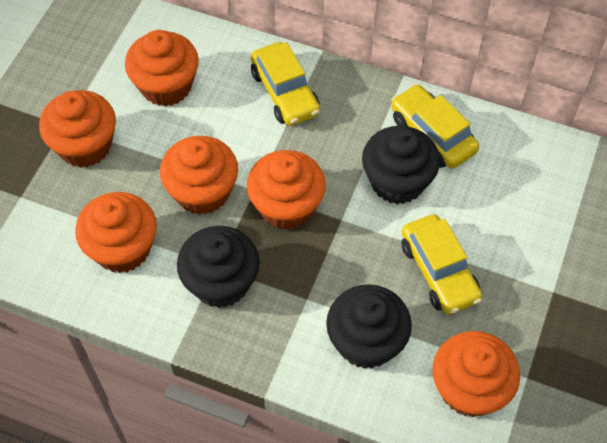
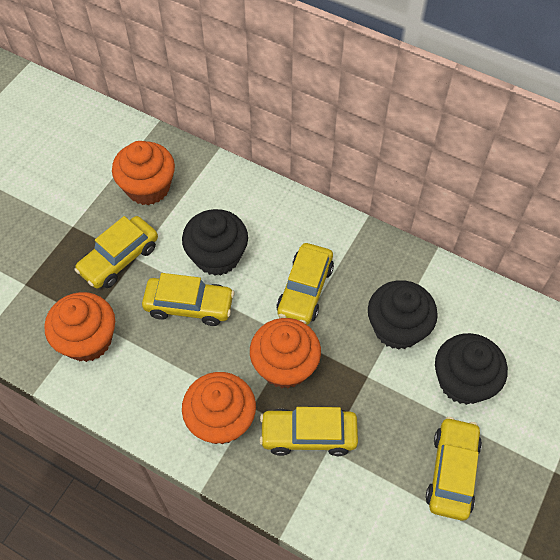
orange cupcake: 6 -> 4
yellow car: 3 -> 5

